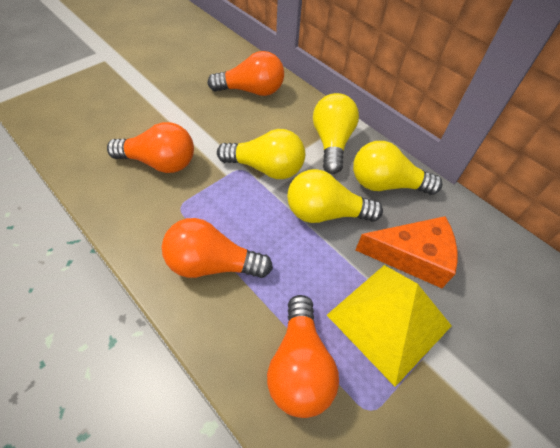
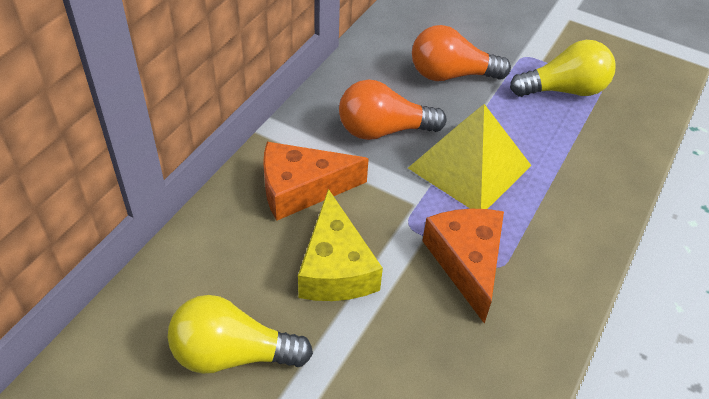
orange cheese: 1 -> 2
orange light bulb: 4 -> 2
yellow cheese: 0 -> 1
yellow light bulb: 4 -> 2

